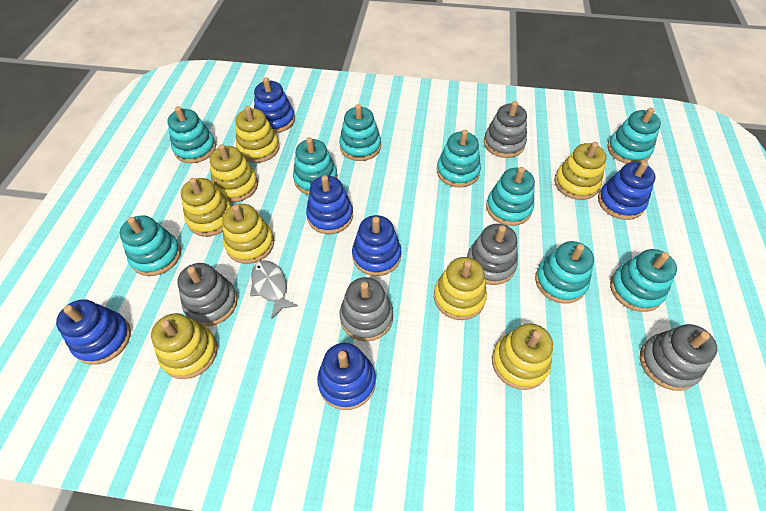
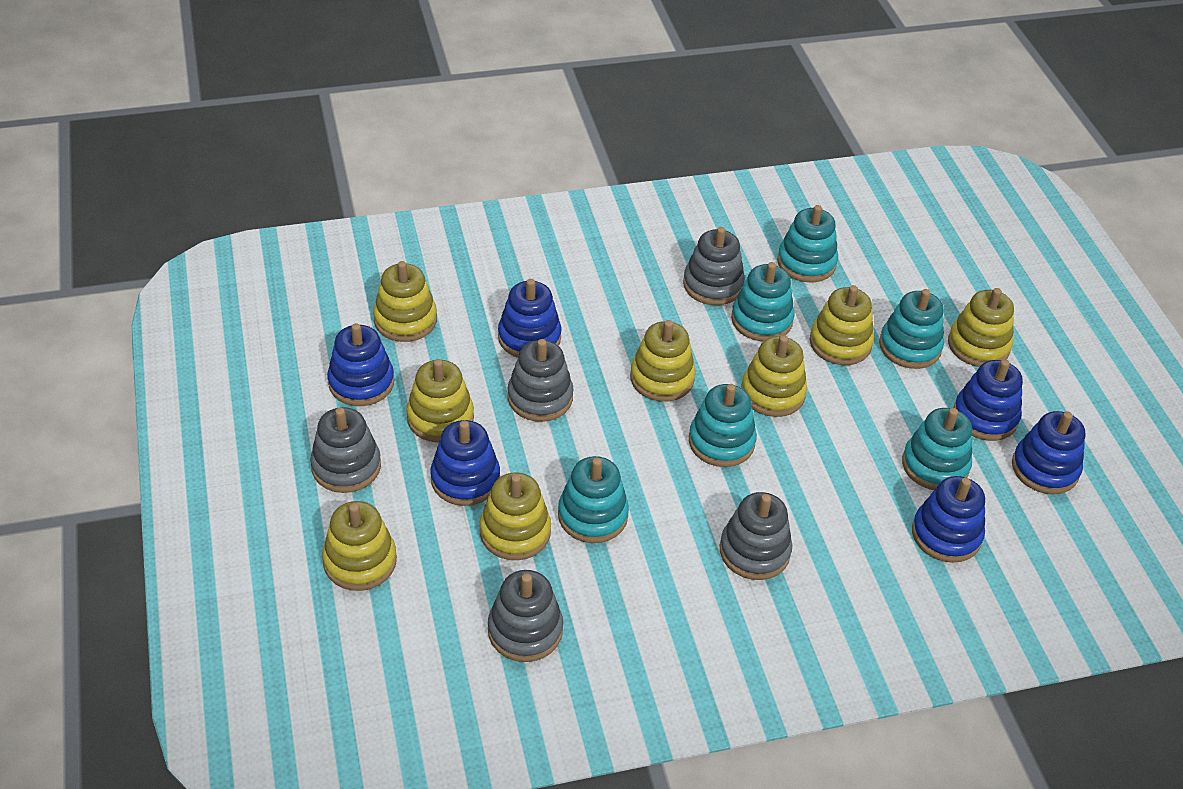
grey fish: 1 -> 0
turquoise stacking toy: 9 -> 6

